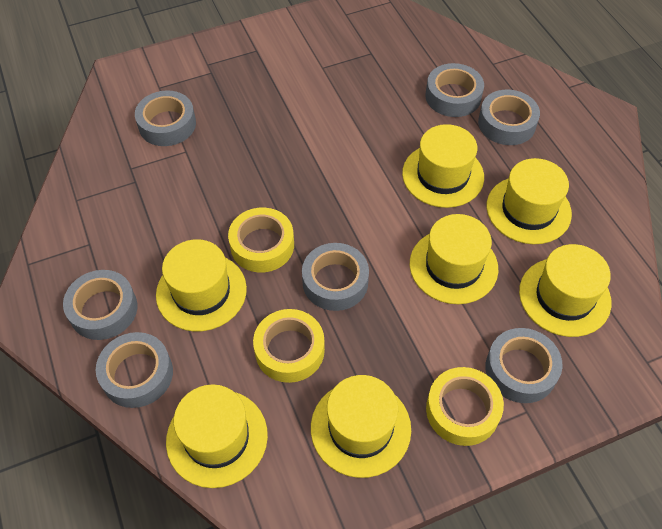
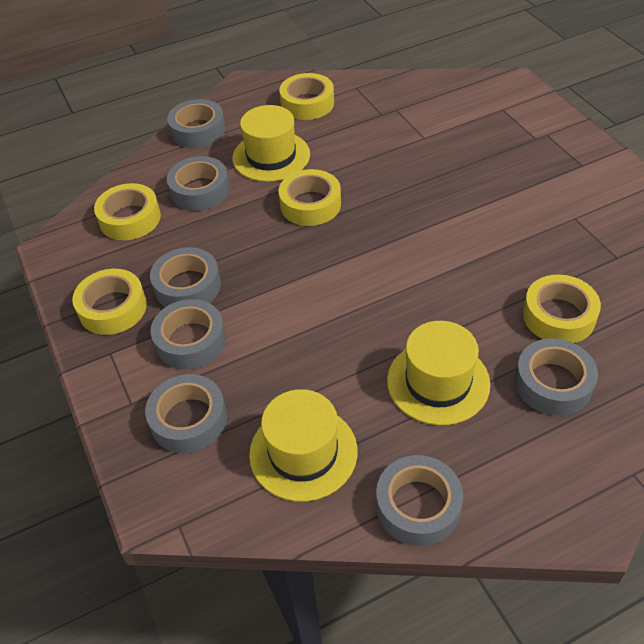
yellow hat: 7 -> 3
yellow tape: 3 -> 5

